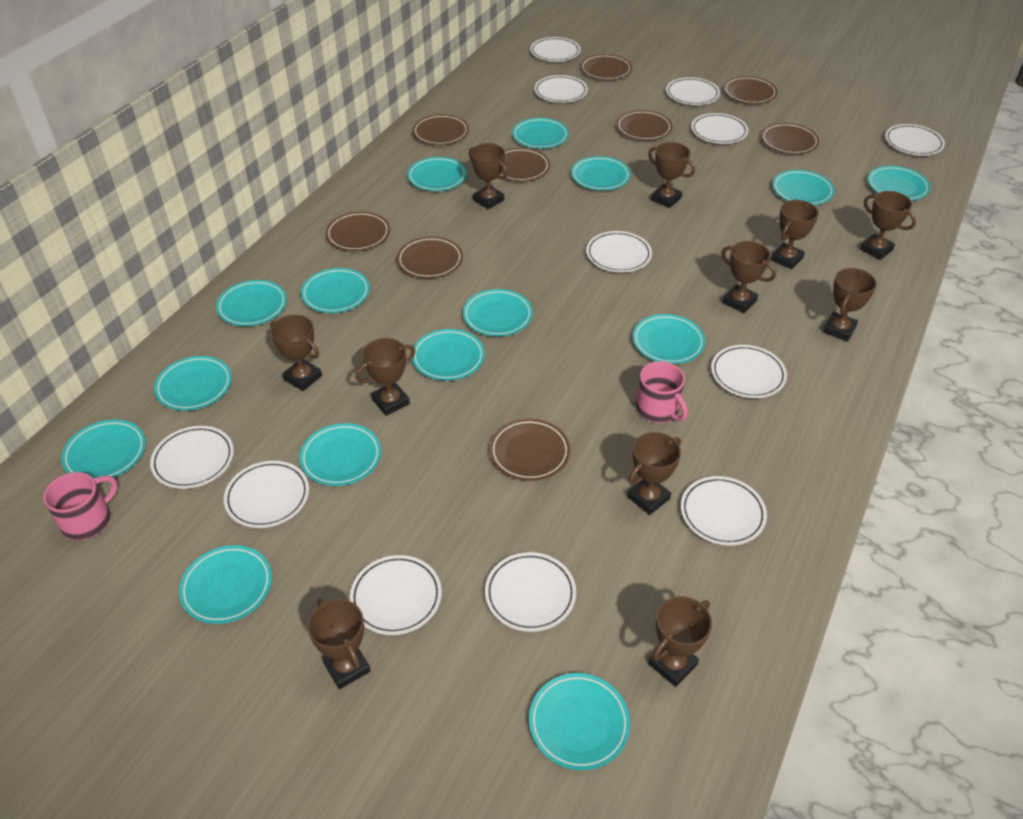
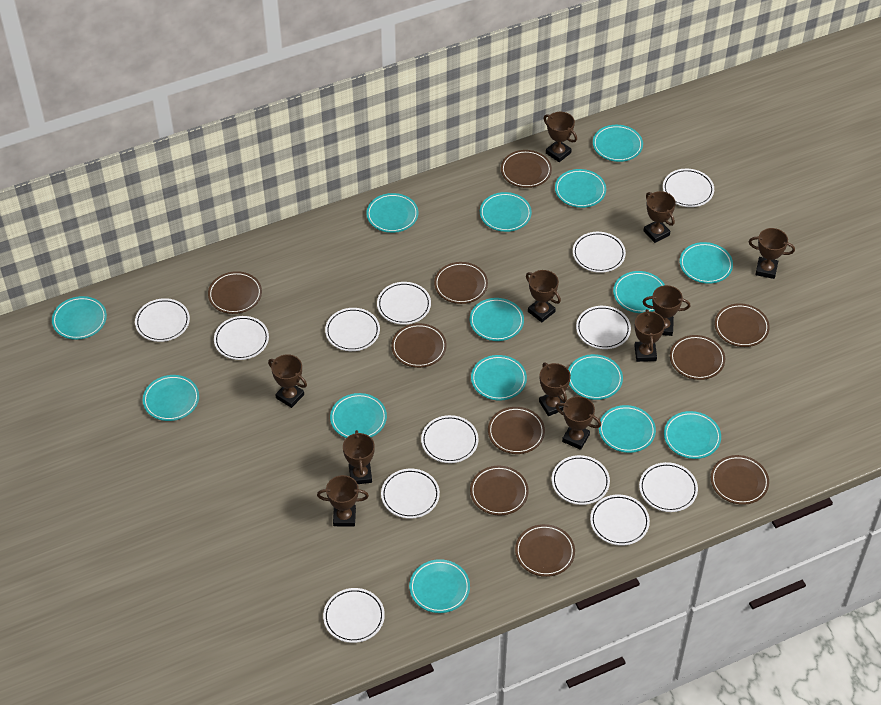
brown plate: 9 -> 10
pink mug: 2 -> 0
white plate: 12 -> 13

